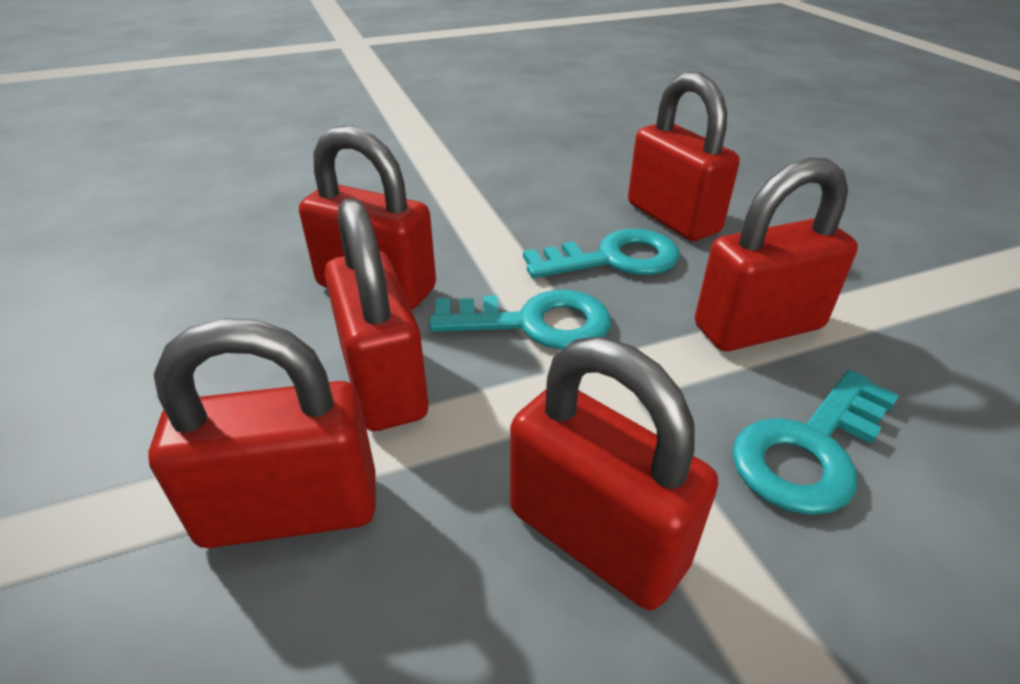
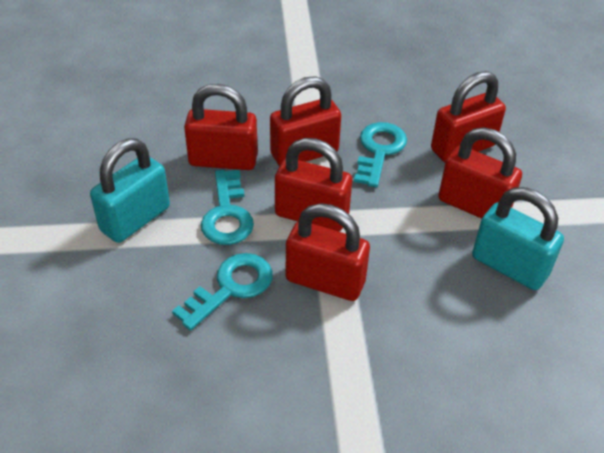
turquoise padlock: 0 -> 2

